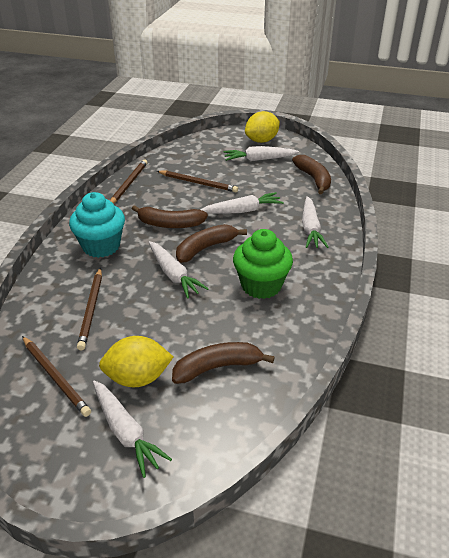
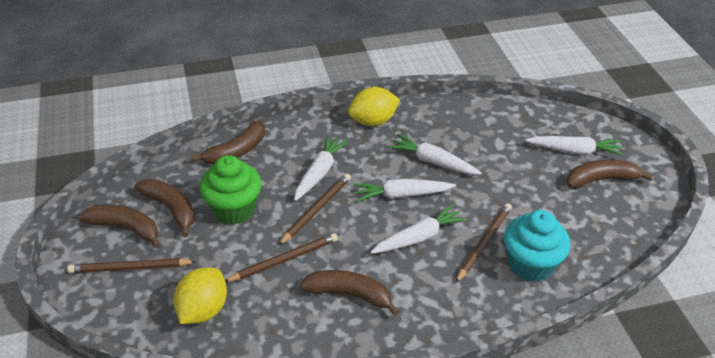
brown banana: 4 -> 5

